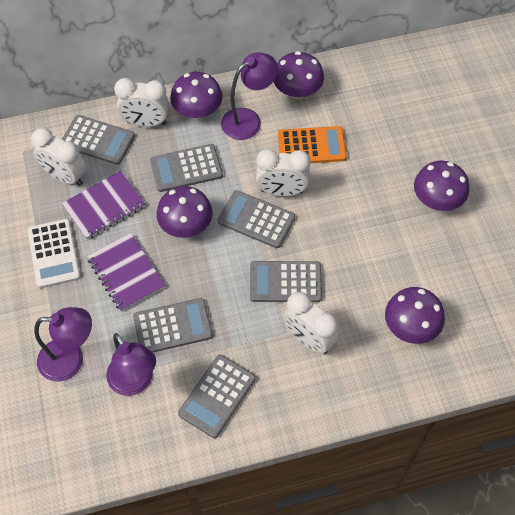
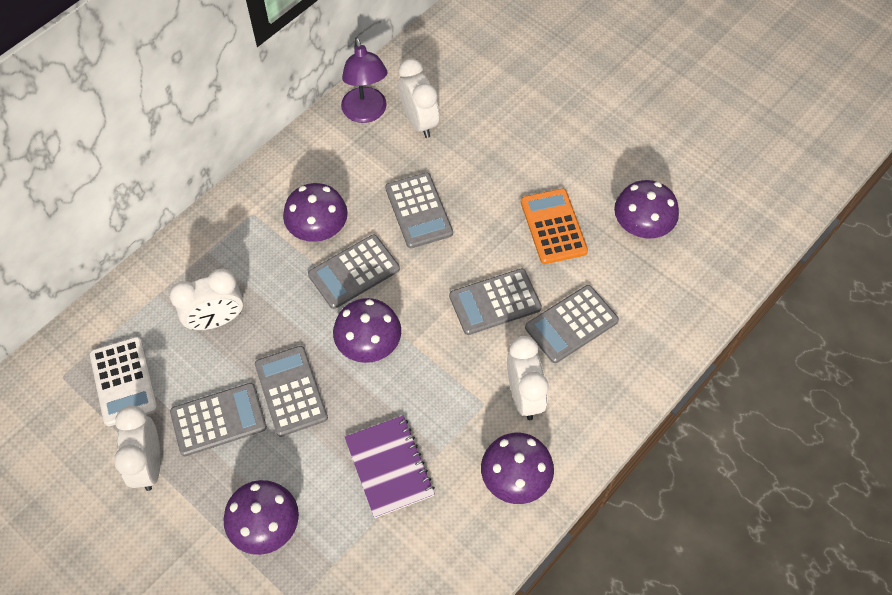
purple lamp: 3 -> 1
purple notebook: 2 -> 1

